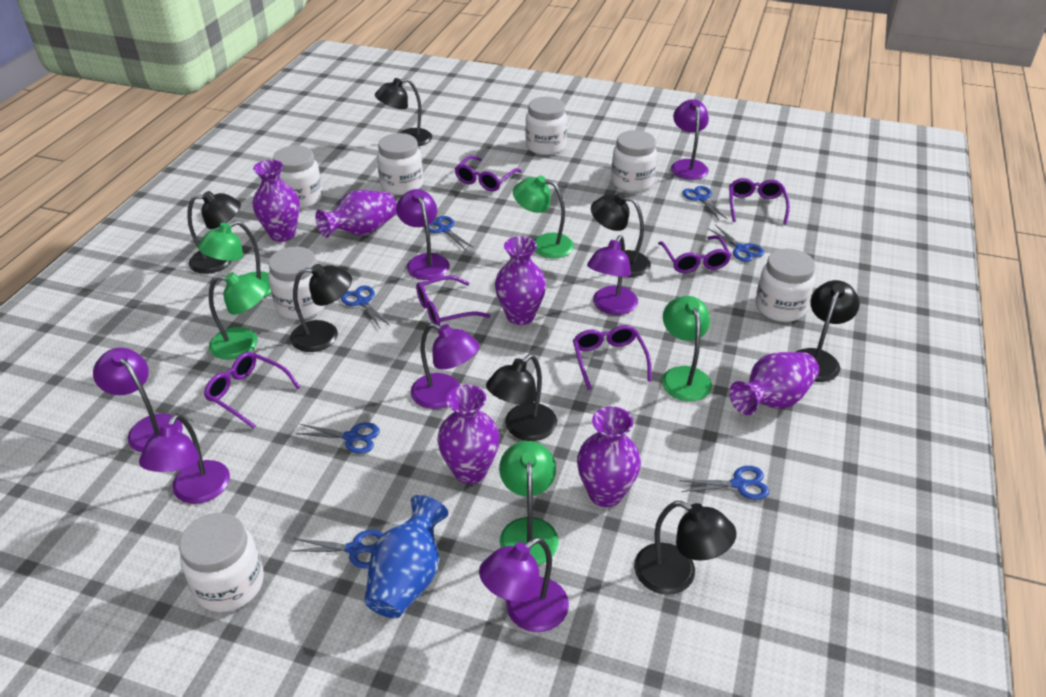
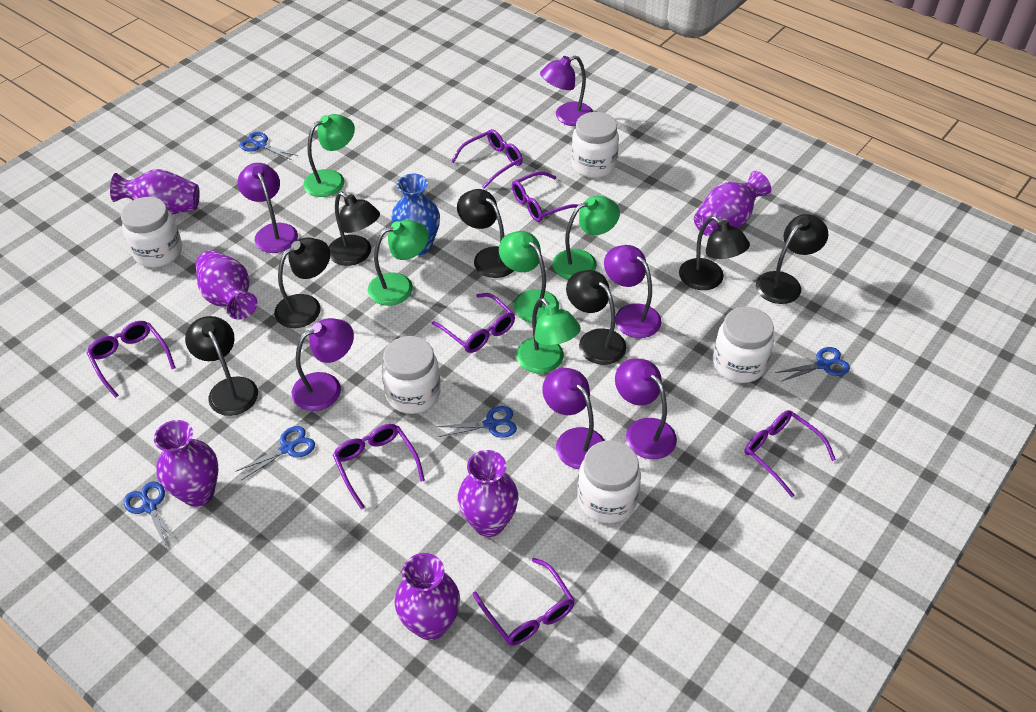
blue scissors: 7 -> 5
purple glasses: 6 -> 7
purple lamp: 7 -> 6
white jar: 7 -> 5

